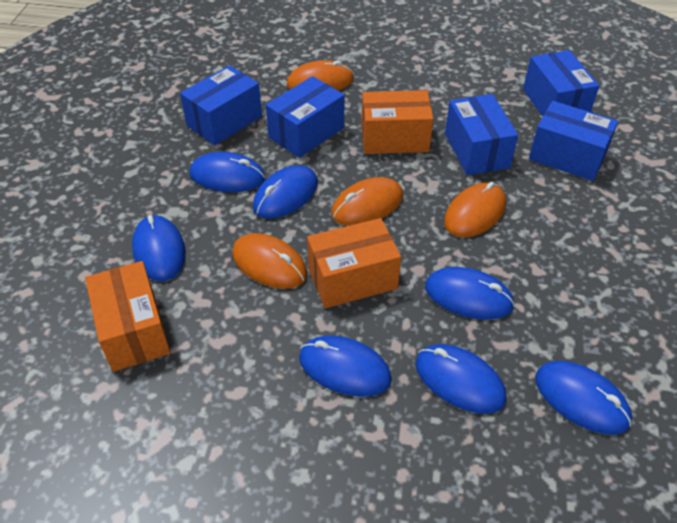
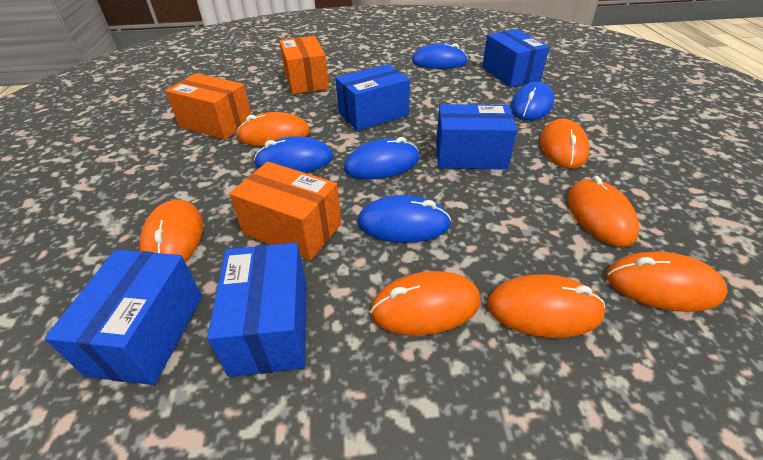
blue mouse: 7 -> 5
orange mouse: 4 -> 7

